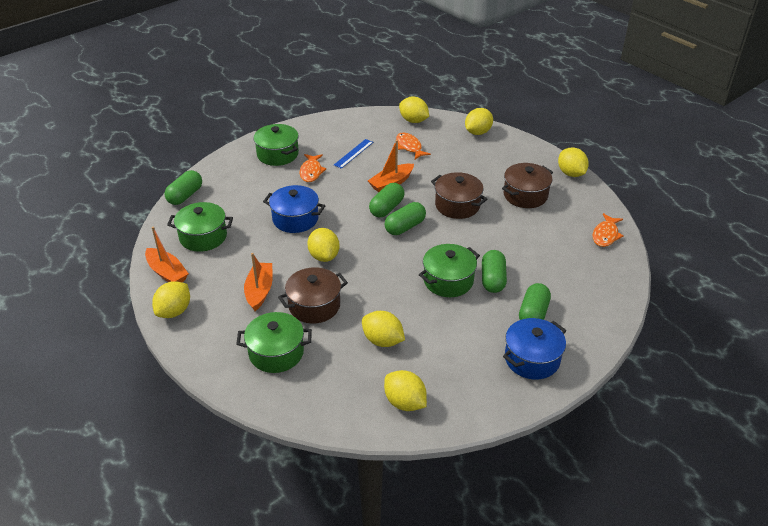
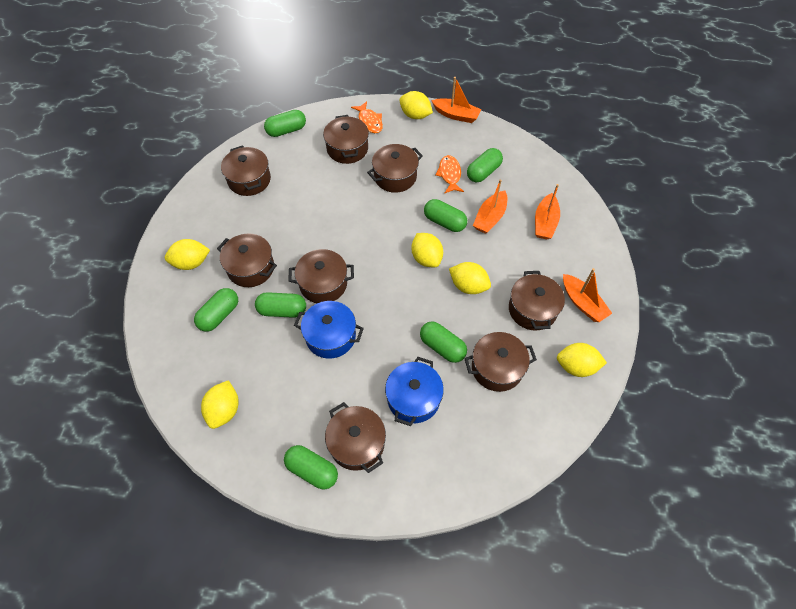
blue ruler: 1 -> 0
brown pot: 3 -> 8
green capsule: 5 -> 7
green pot: 4 -> 0
orange boat: 3 -> 4
orange fish: 3 -> 2
yellow lemon: 7 -> 6

